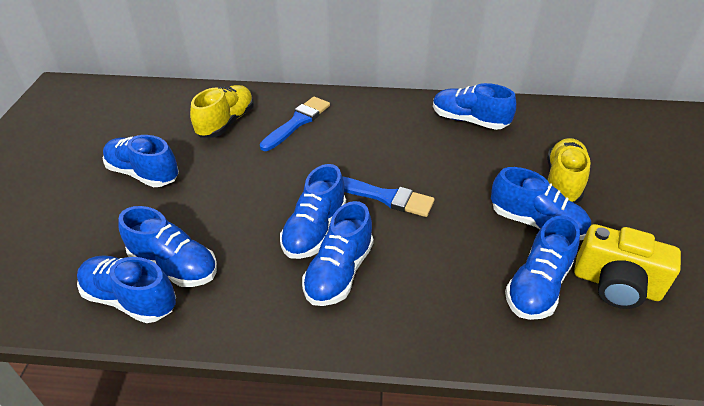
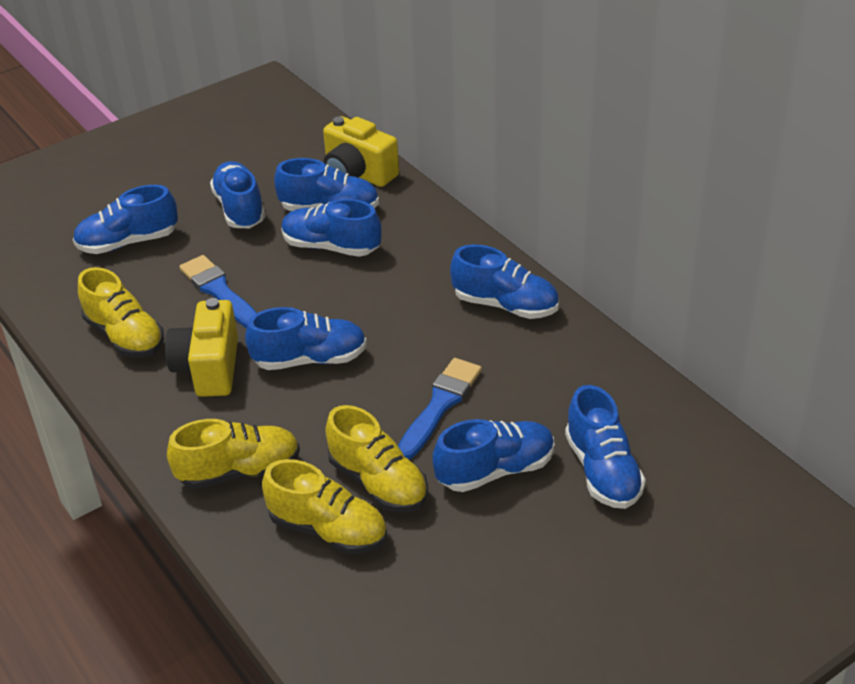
yellow camera: 1 -> 2
yellow shoe: 2 -> 4

